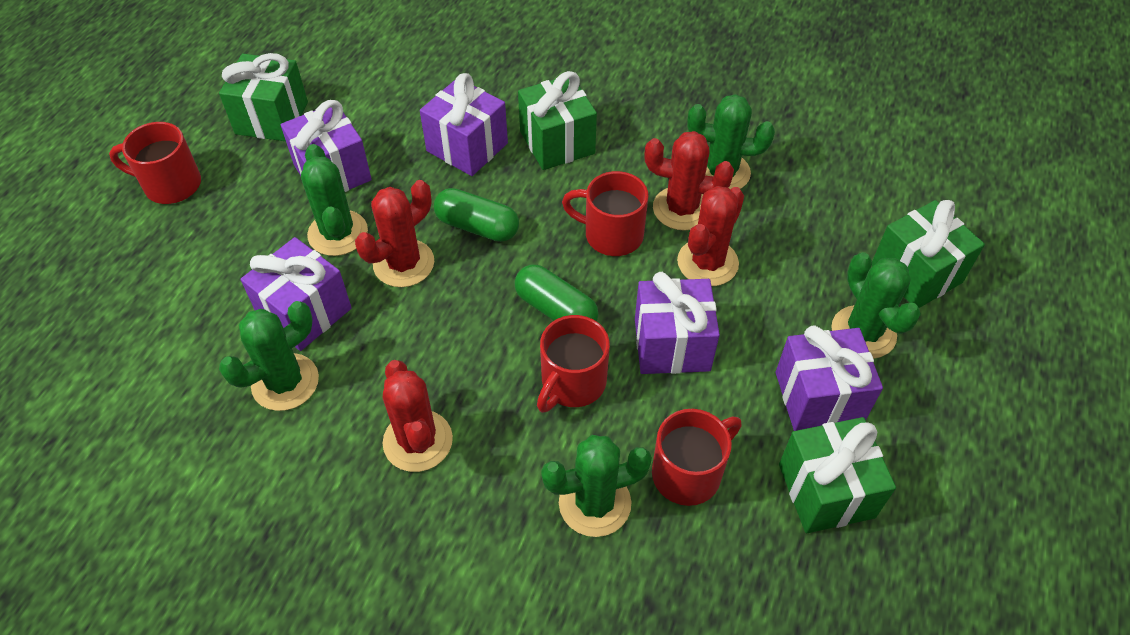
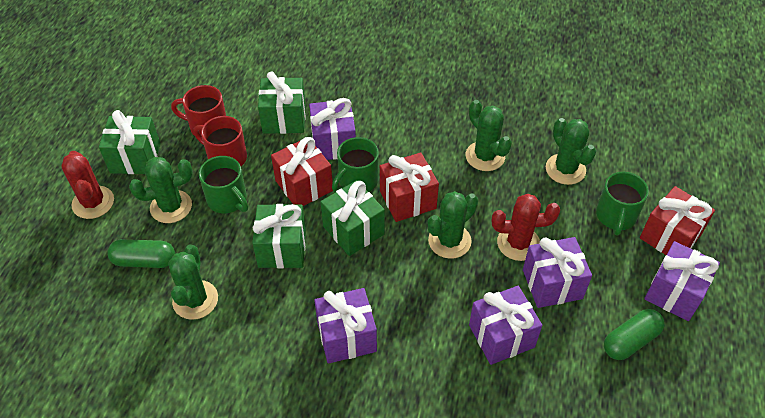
green mug: 0 -> 3
red cactus: 4 -> 2
red gift: 0 -> 3
red mug: 4 -> 2

